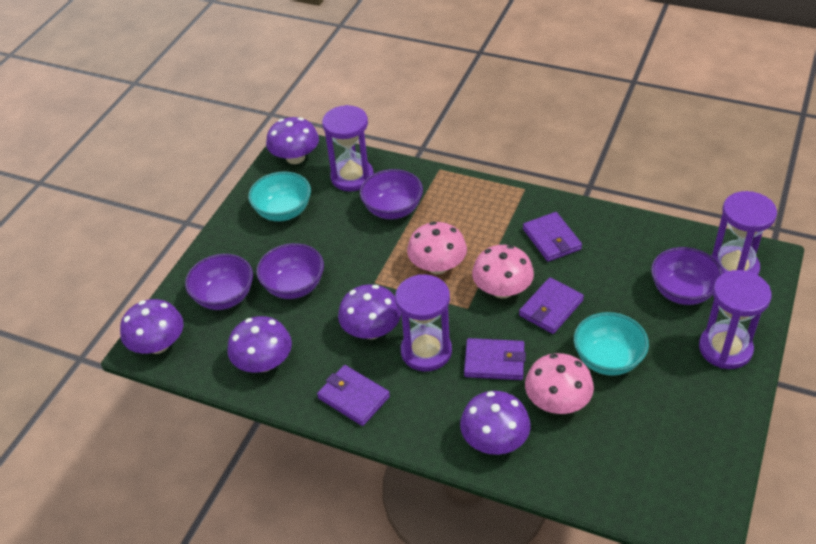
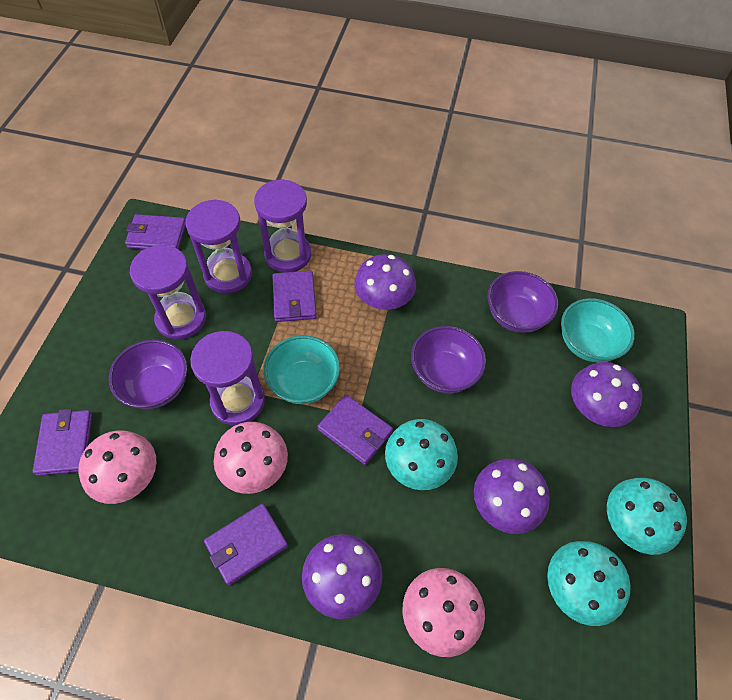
purple bowl: 4 -> 3
purple mushroom: 5 -> 4
purple wallet: 4 -> 5
turquoise mushroom: 0 -> 3

